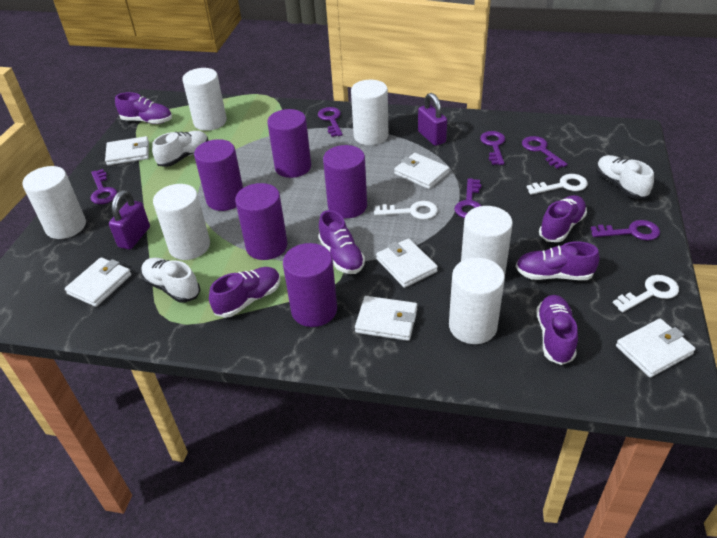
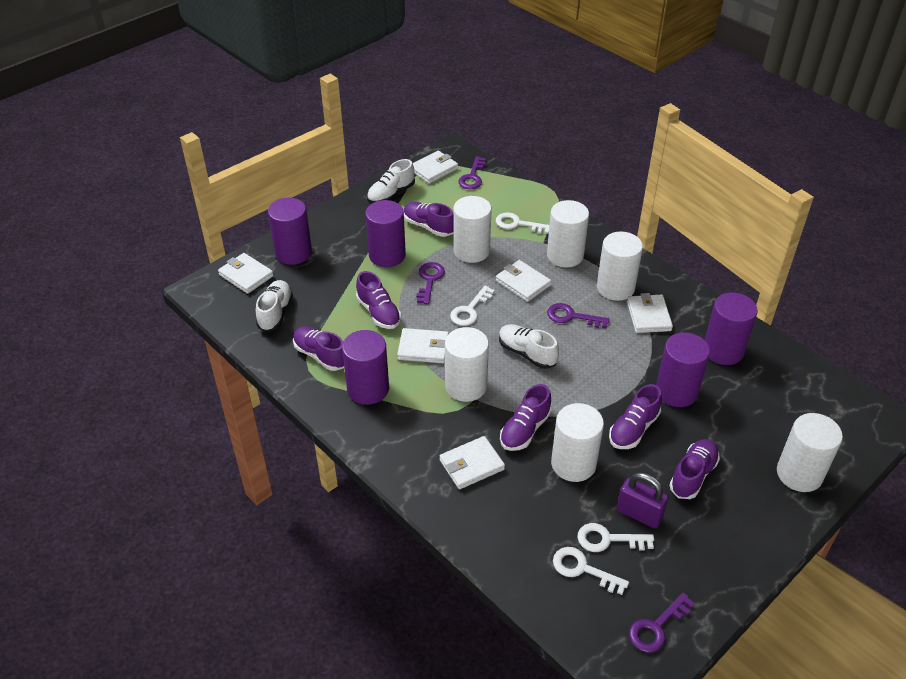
purple key: 6 -> 4
purple padlock: 2 -> 1
white key: 3 -> 4

